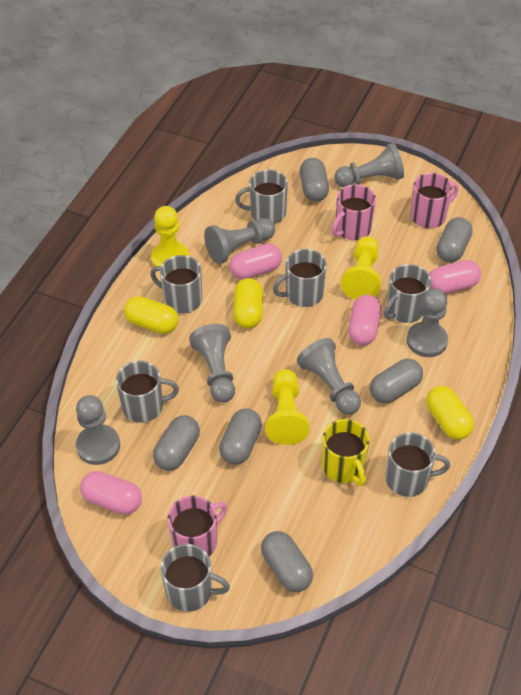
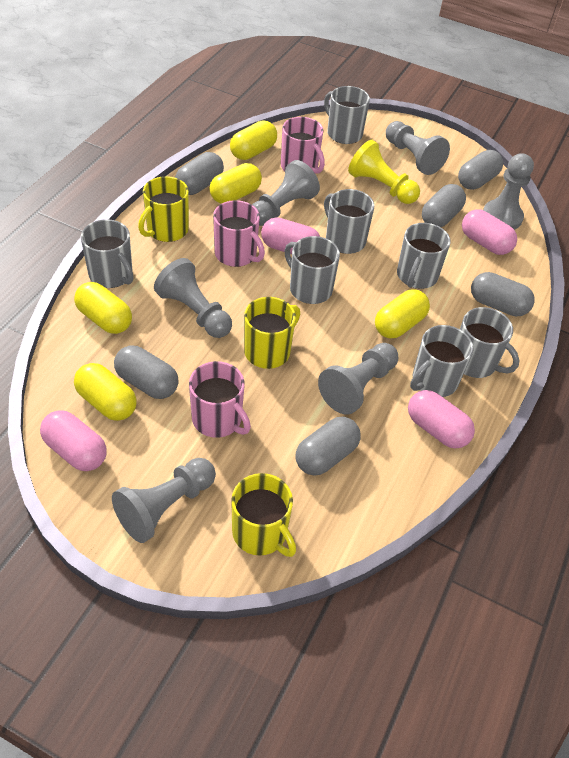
yellow capsule: 3 -> 5
yellow mug: 1 -> 3
yellow pawn: 3 -> 1

